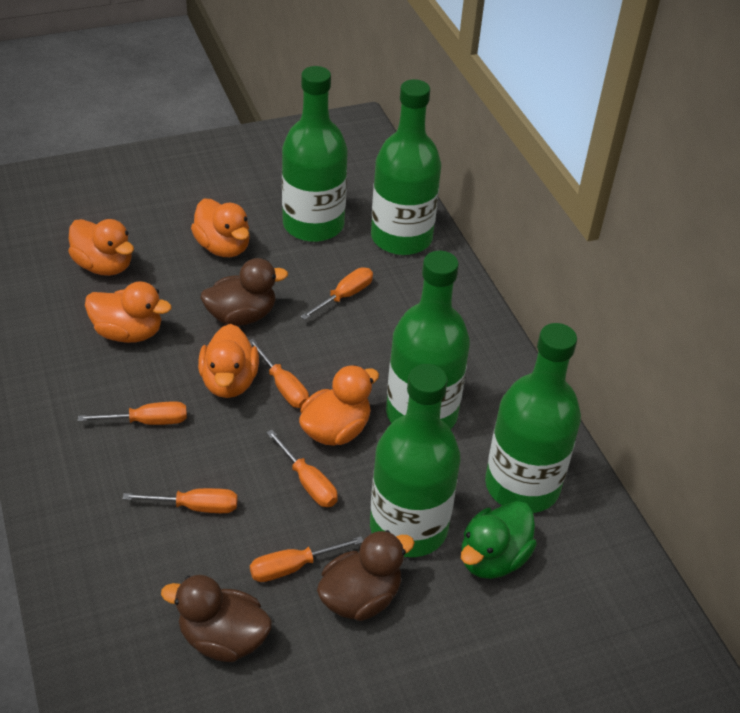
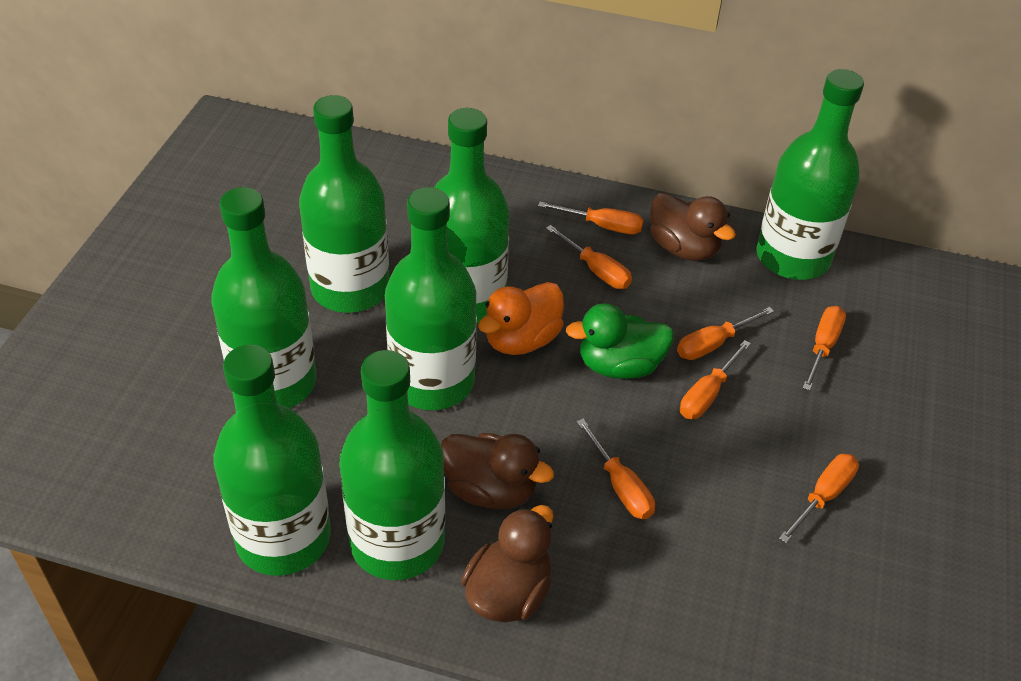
green bottle: 5 -> 7
orange duck: 5 -> 1
orange screwdriver: 6 -> 7

